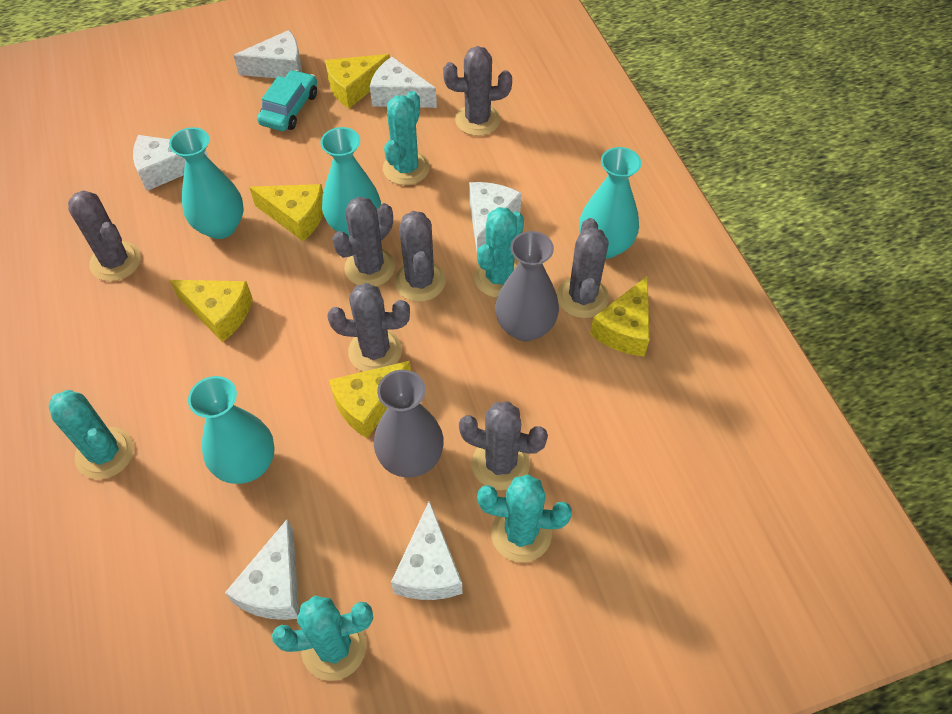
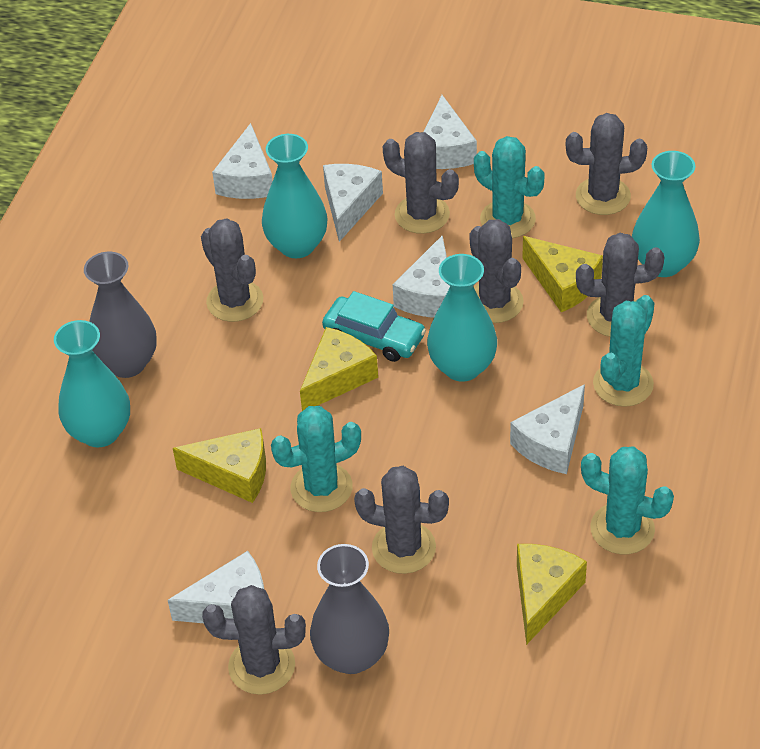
turquoise cactus: 5 -> 4
yellow cheese: 5 -> 4

